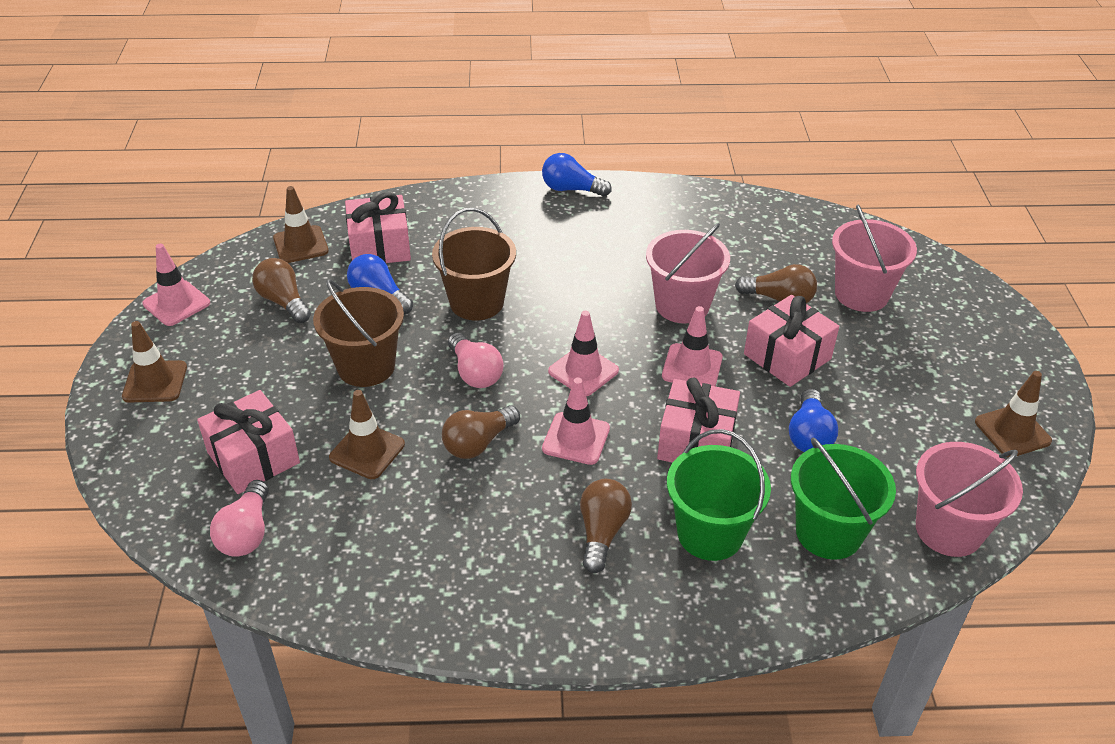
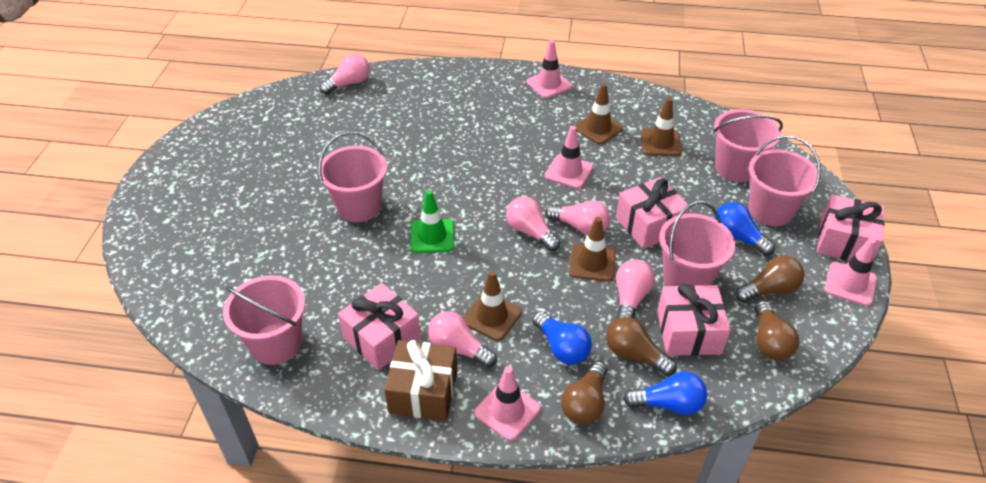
brown bucket: 2 -> 0
brown gift: 0 -> 1
green bucket: 2 -> 0
green traffic cone: 0 -> 1
pink bucket: 3 -> 5
pink light bulb: 2 -> 5

